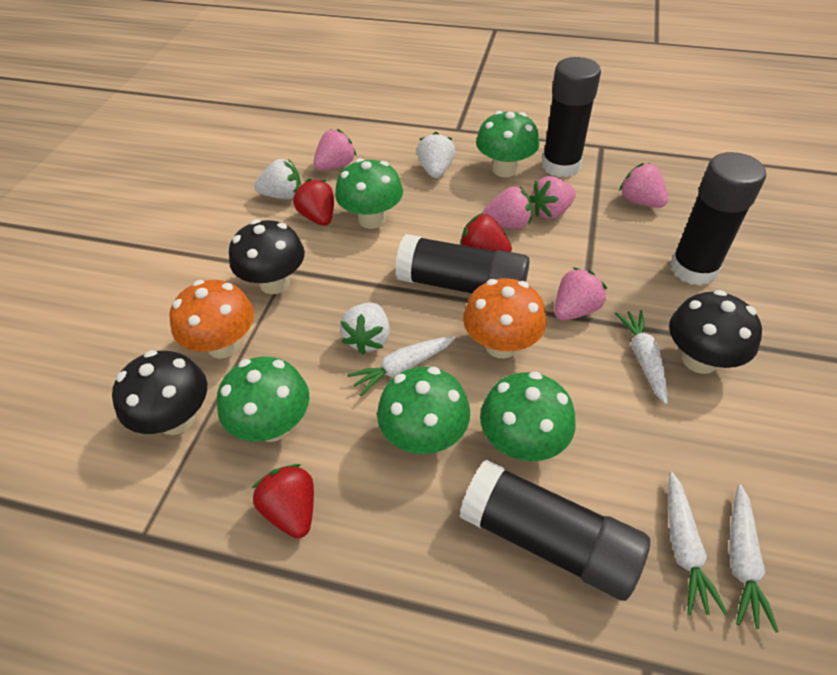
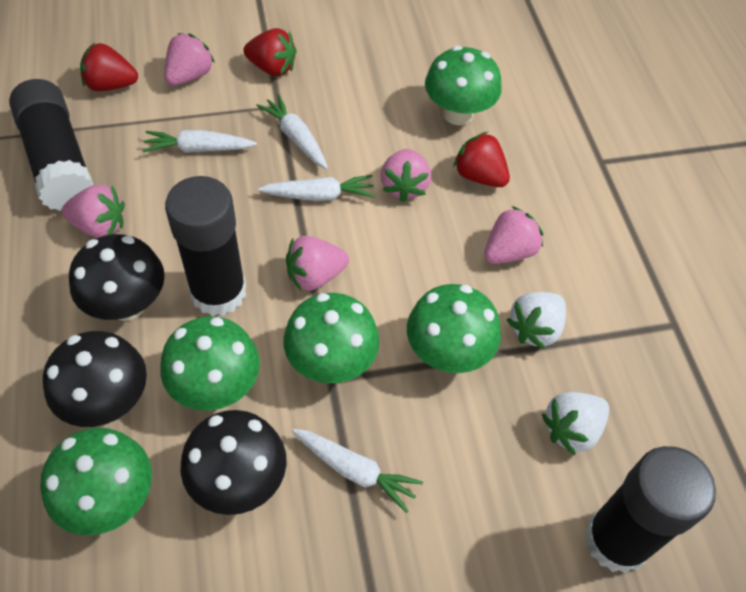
black glue stick: 4 -> 3
orange mushroom: 2 -> 0
white strawberry: 3 -> 2

